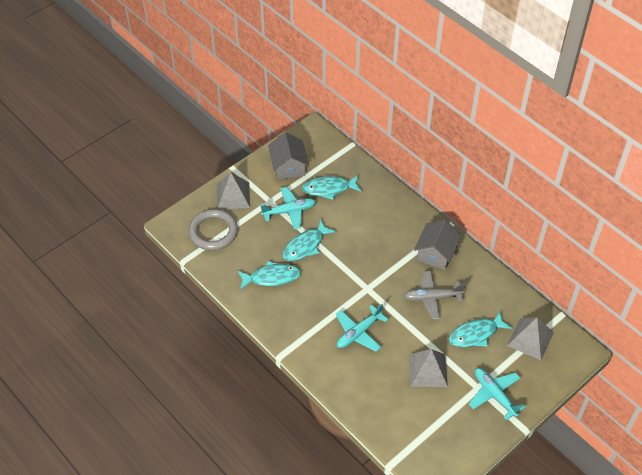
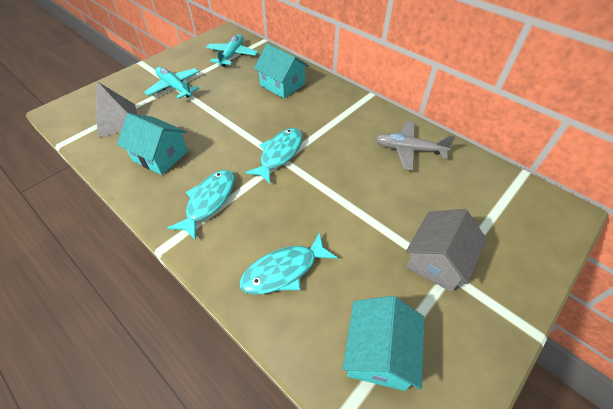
grey house: 2 -> 1
grey pyramid: 3 -> 1
grey ring: 1 -> 0
turquoise fish: 4 -> 3
turquoise house: 0 -> 3
turquoise plane: 3 -> 2

